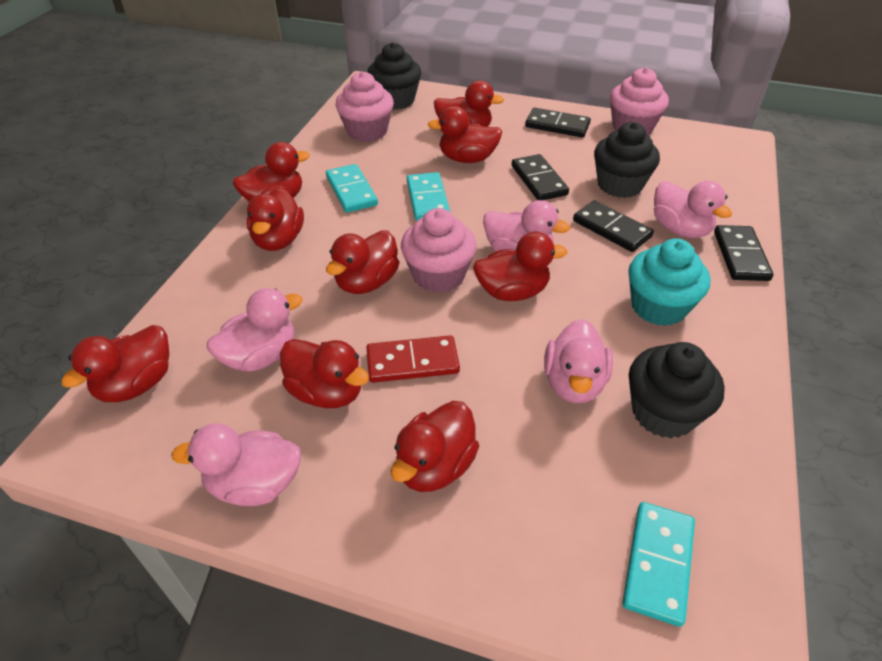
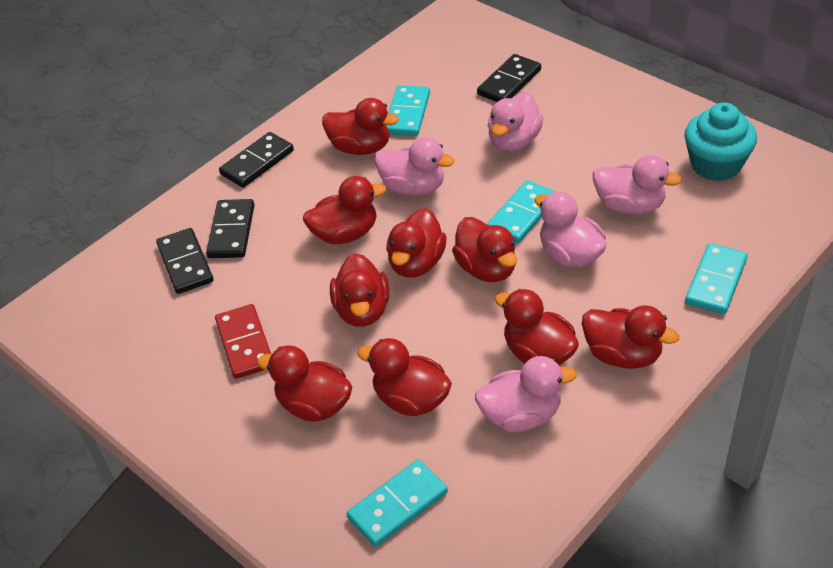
black cupcake: 3 -> 0
pink cupcake: 3 -> 0
turquoise domino: 3 -> 4

